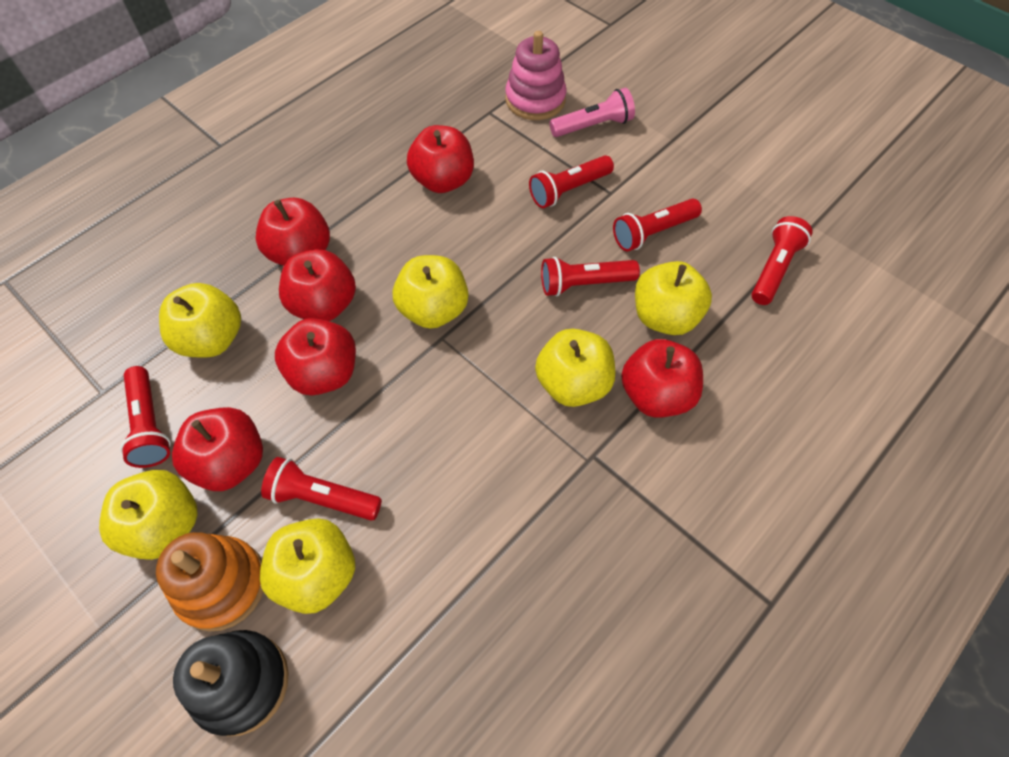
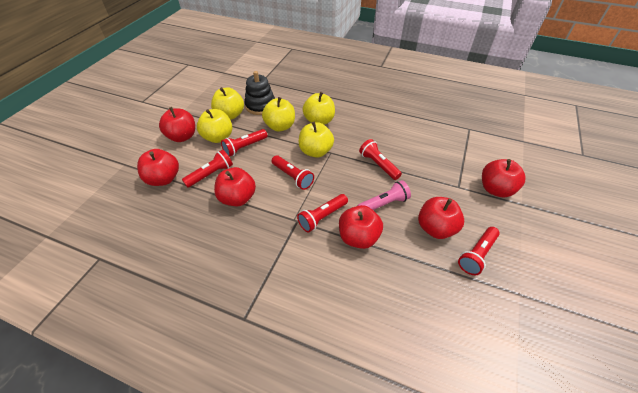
orange stacking toy: 1 -> 0
pink stacking toy: 1 -> 0
yellow apple: 6 -> 5

